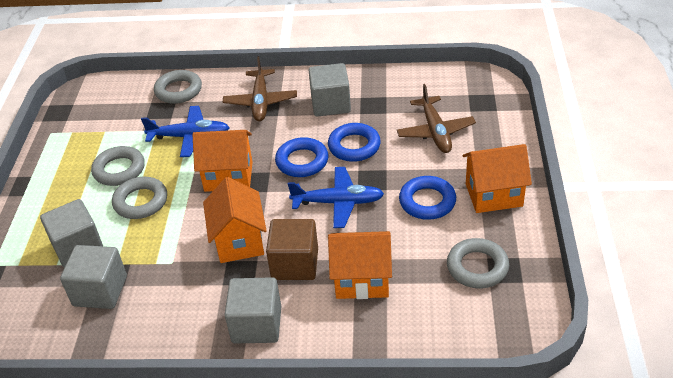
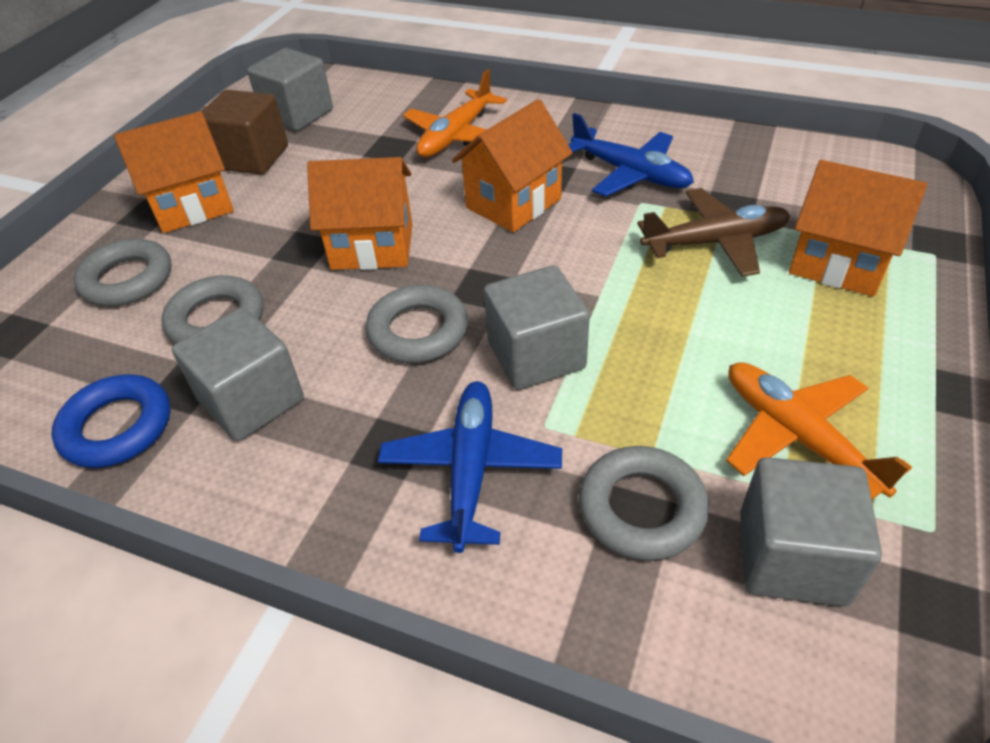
blue ring: 3 -> 1
brown plane: 2 -> 1
orange plane: 0 -> 2

